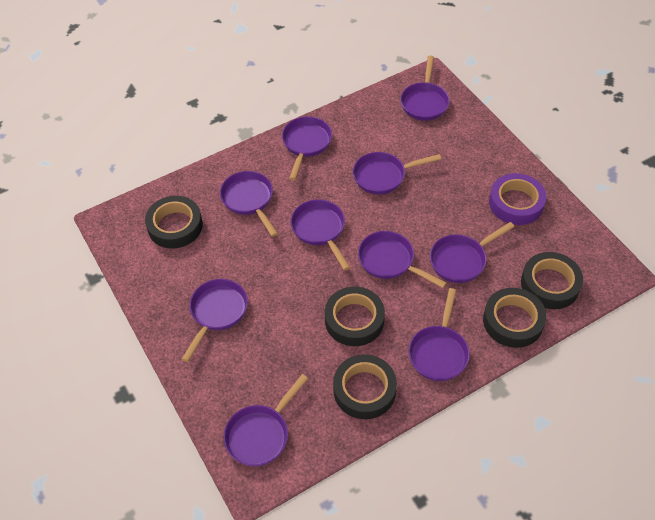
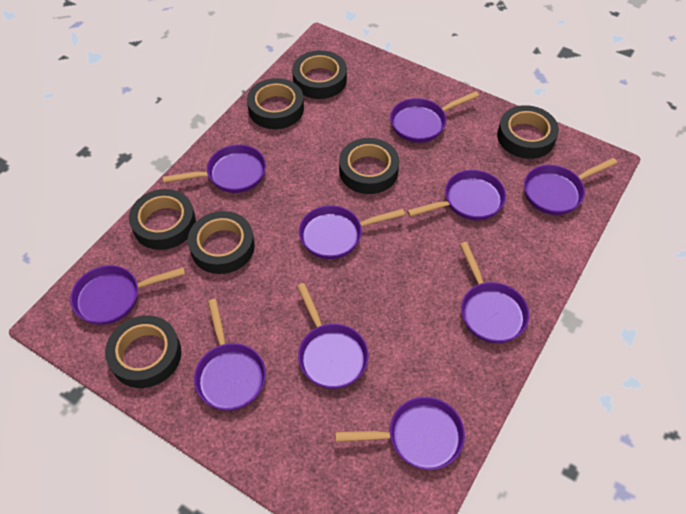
black tape: 5 -> 7
purple tape: 1 -> 0

